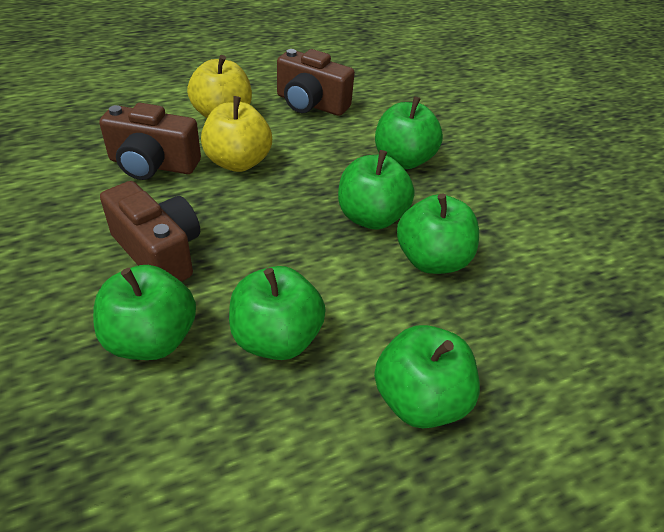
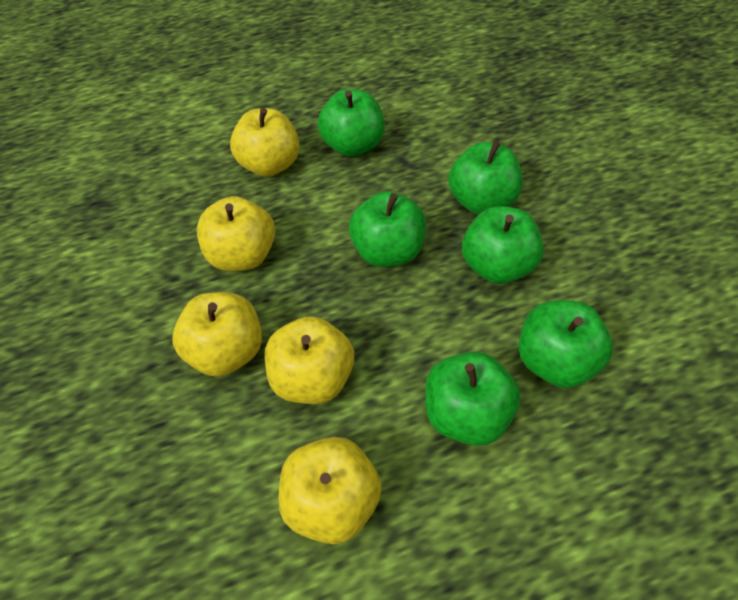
brown camera: 3 -> 0
yellow apple: 2 -> 5

